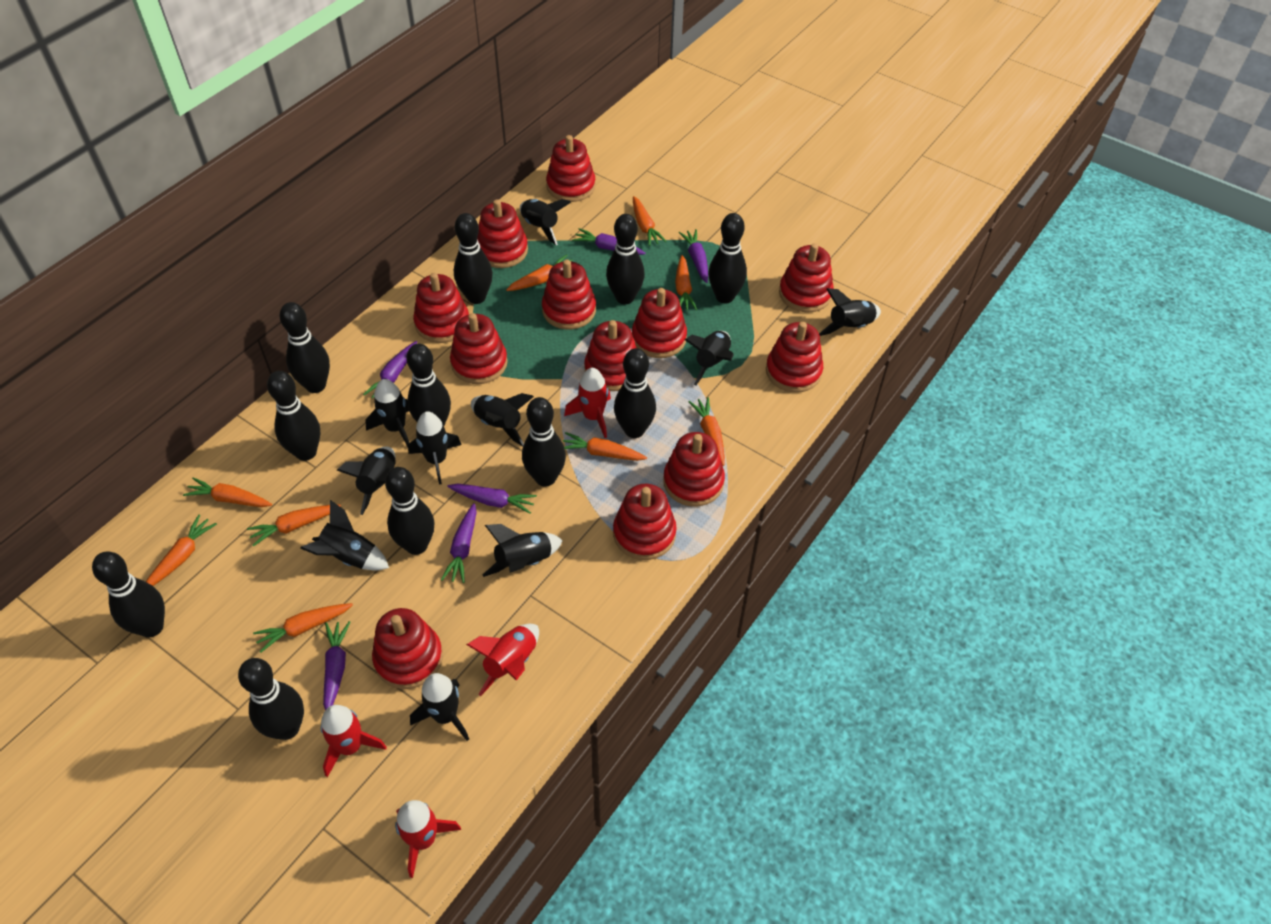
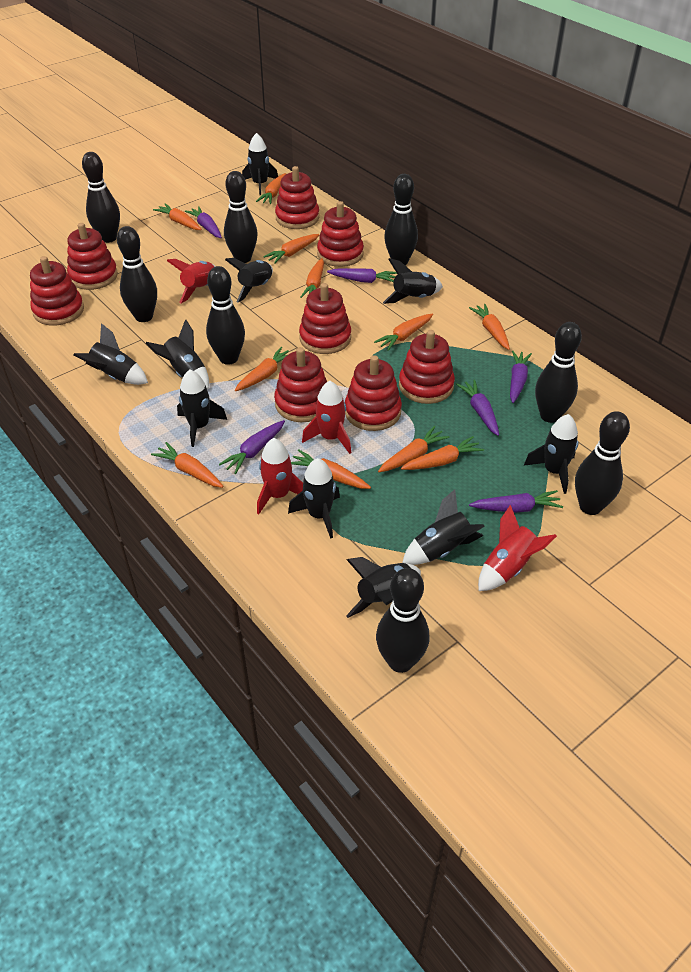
black bowling pin: 11 -> 8
orange carrot: 9 -> 11
red stacking toy: 12 -> 8

